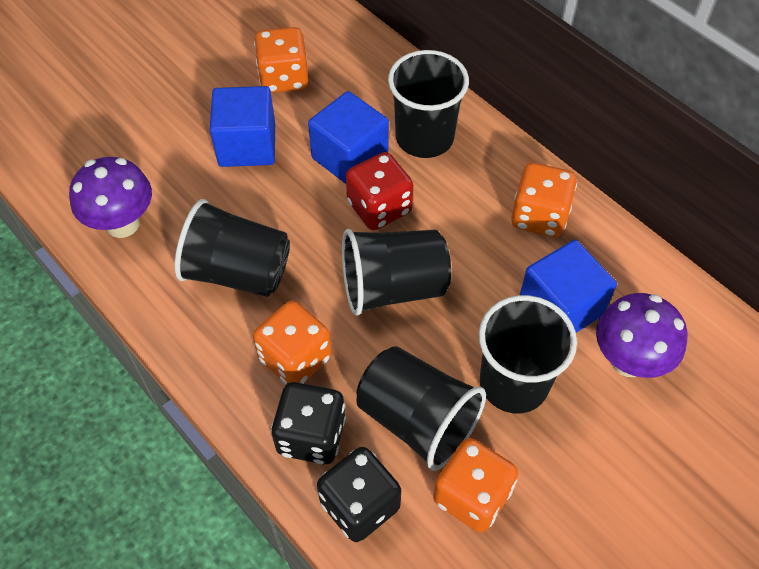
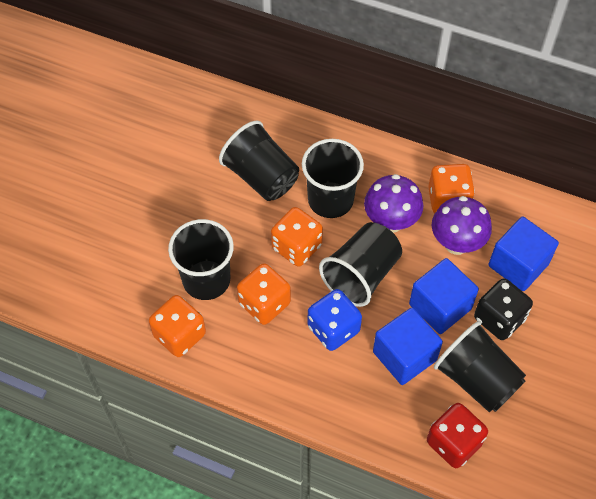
black dice: 2 -> 1
blue dice: 0 -> 1

